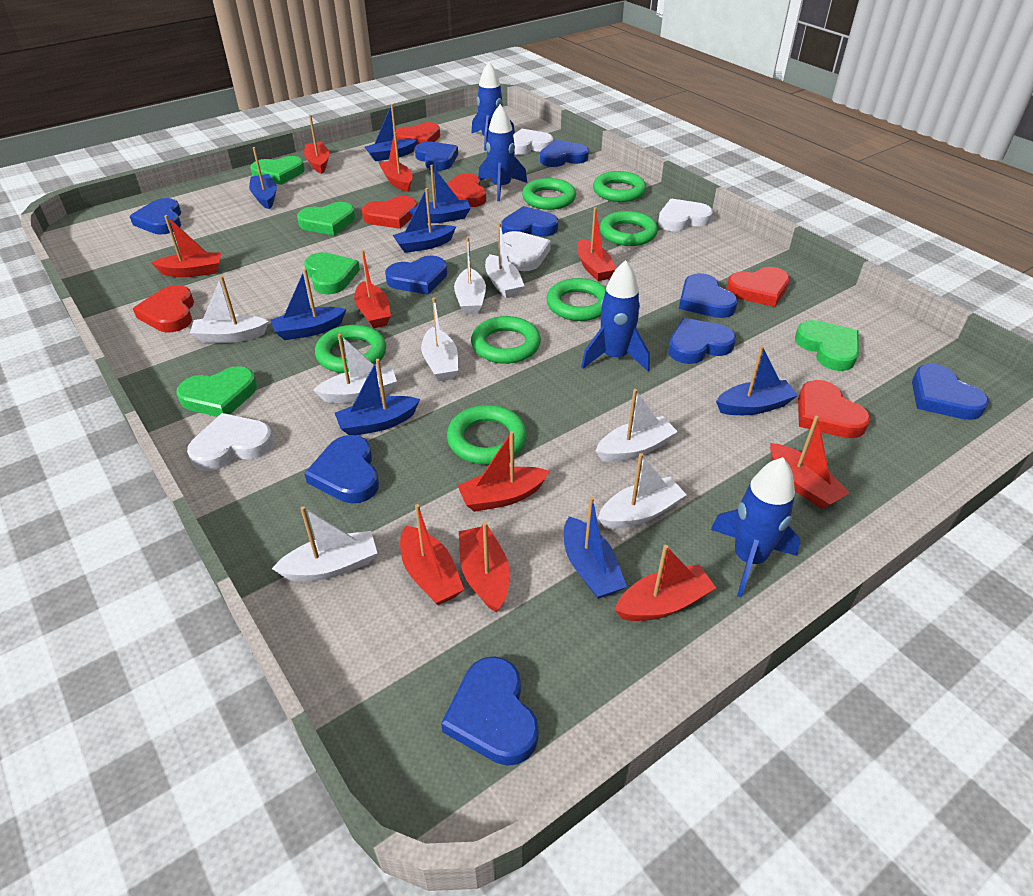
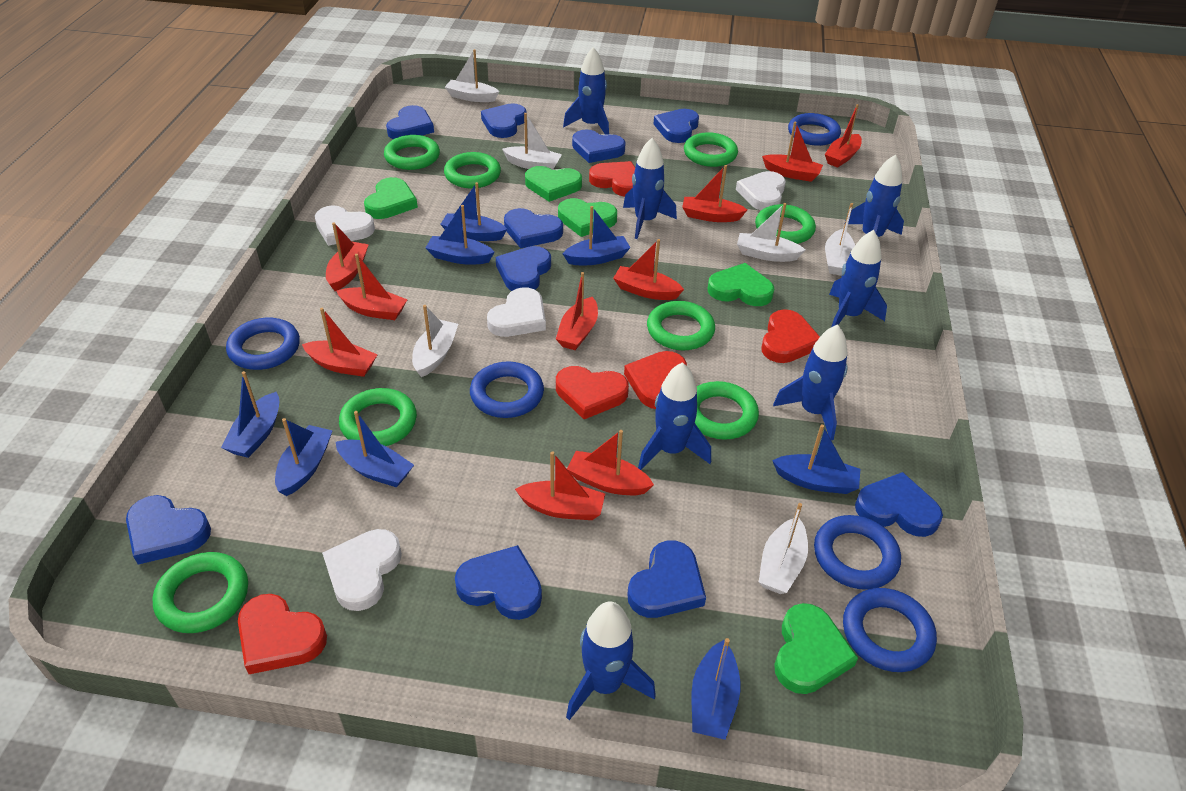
blue ring: 0 -> 5
blue rocket: 4 -> 7
green ring: 7 -> 8
red heart: 6 -> 5
white boat: 8 -> 6

